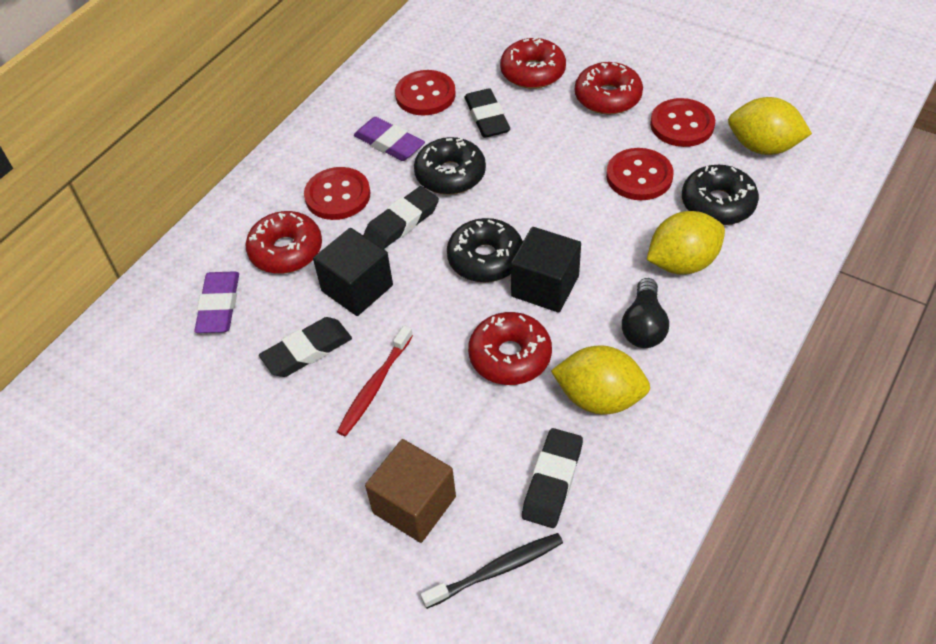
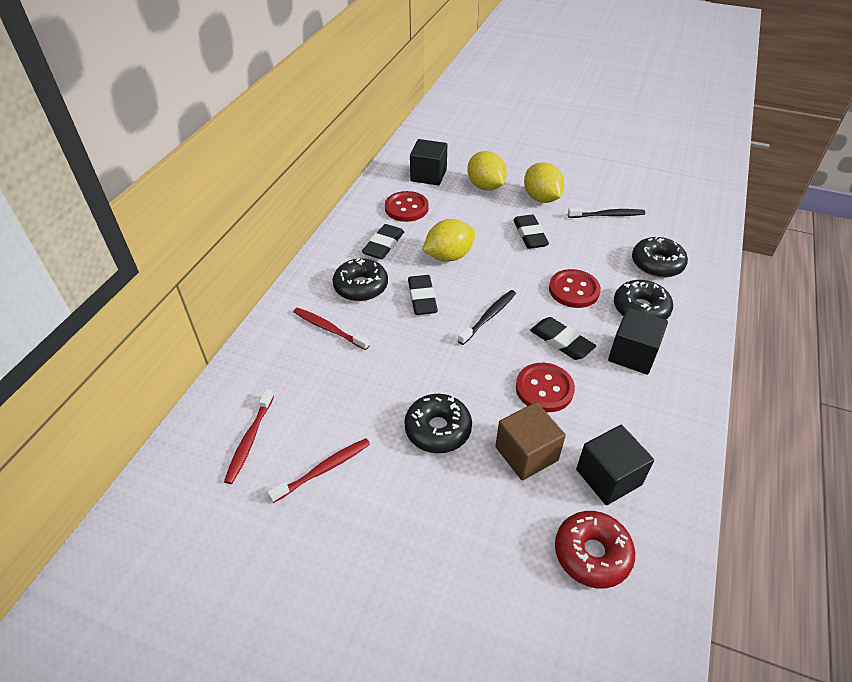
black cube: 2 -> 3
black donut: 3 -> 4
black light bulb: 1 -> 0
black toothbrush: 1 -> 2
purple eraser: 2 -> 0
red button: 4 -> 3
red donut: 4 -> 1
red toothbrush: 1 -> 3

